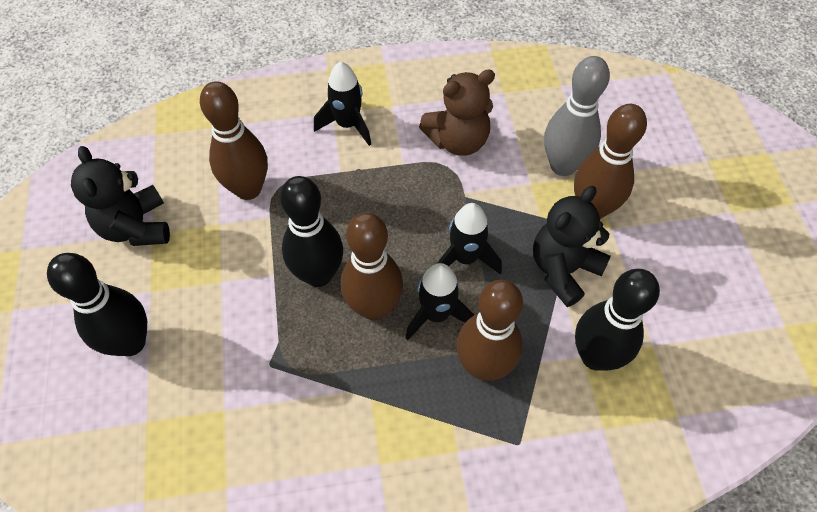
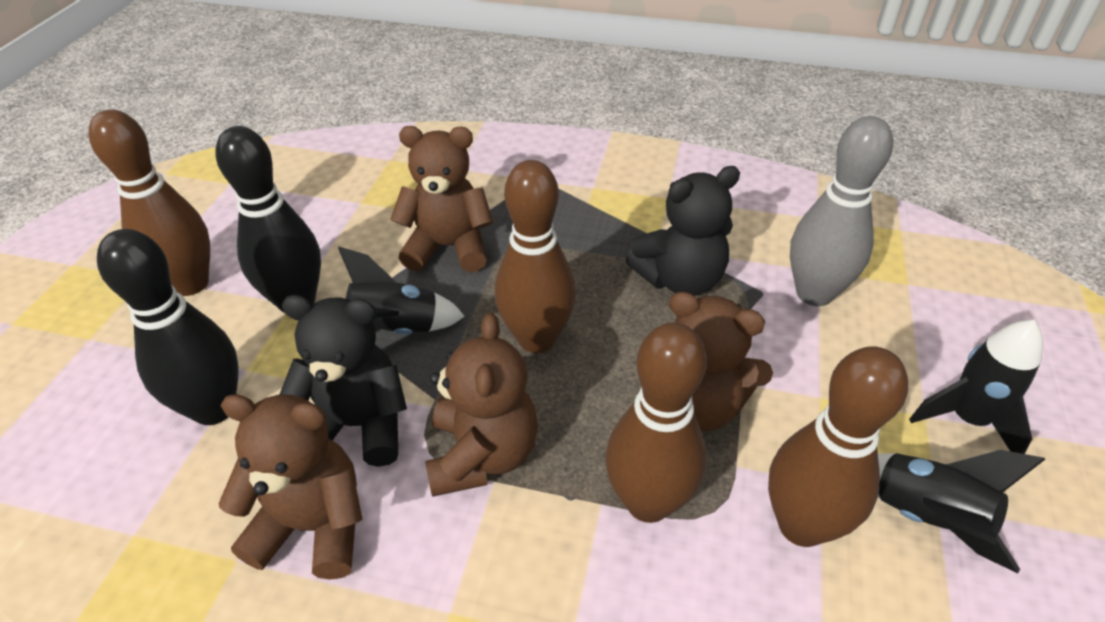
black bowling pin: 3 -> 2
brown teddy bear: 1 -> 4

